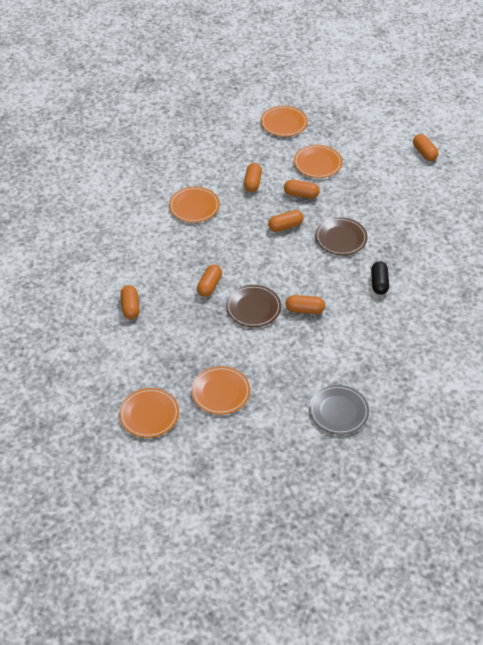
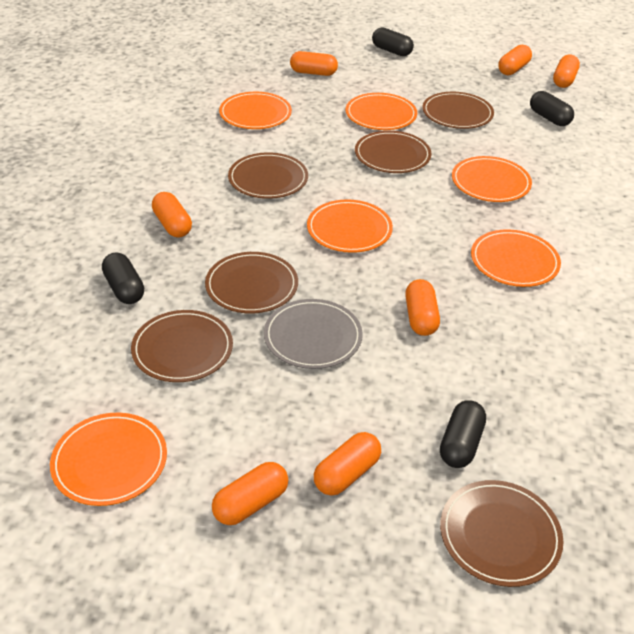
black capsule: 1 -> 4
brown plate: 2 -> 6
orange plate: 5 -> 6

